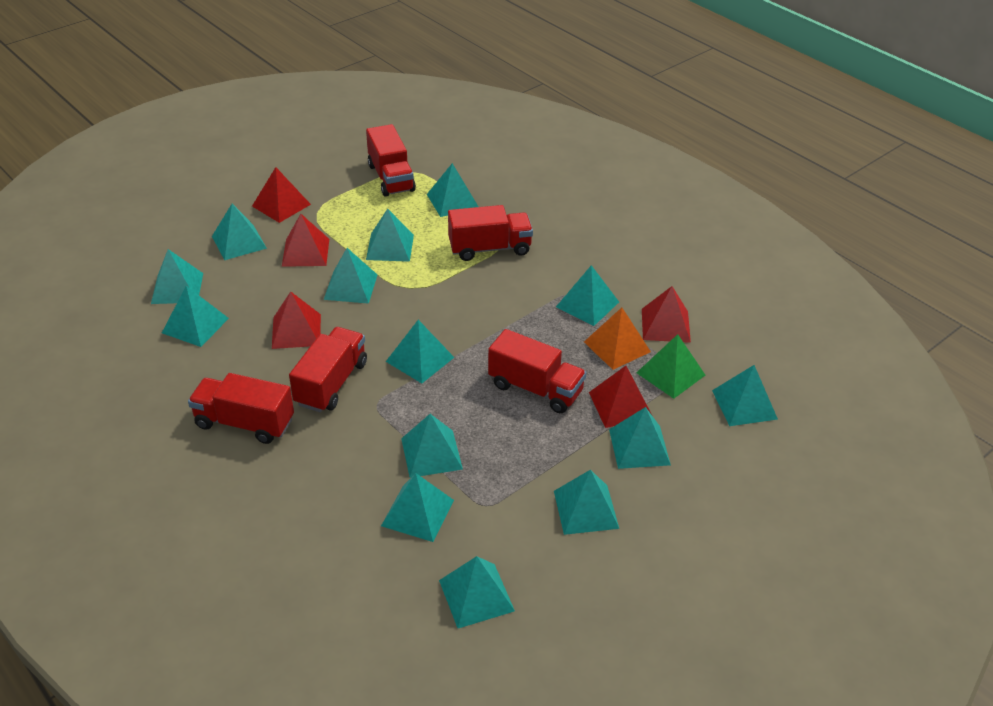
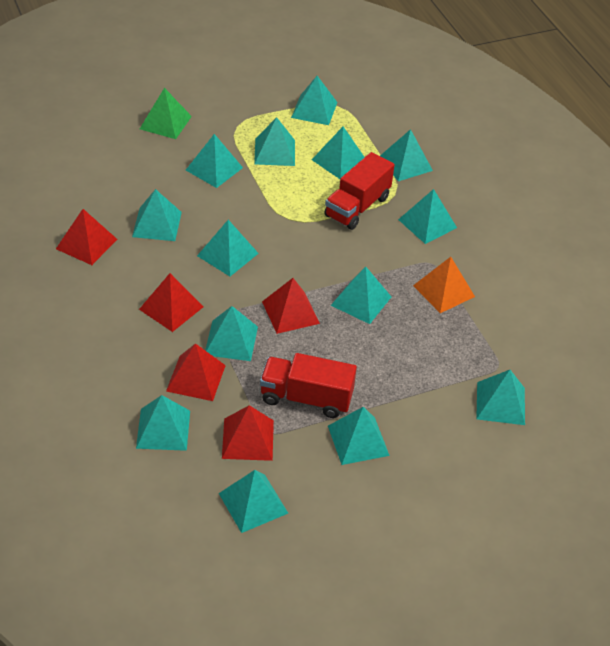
red truck: 5 -> 2

